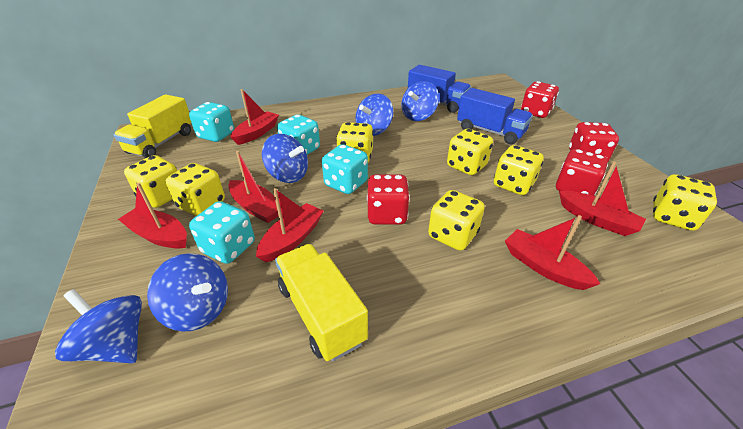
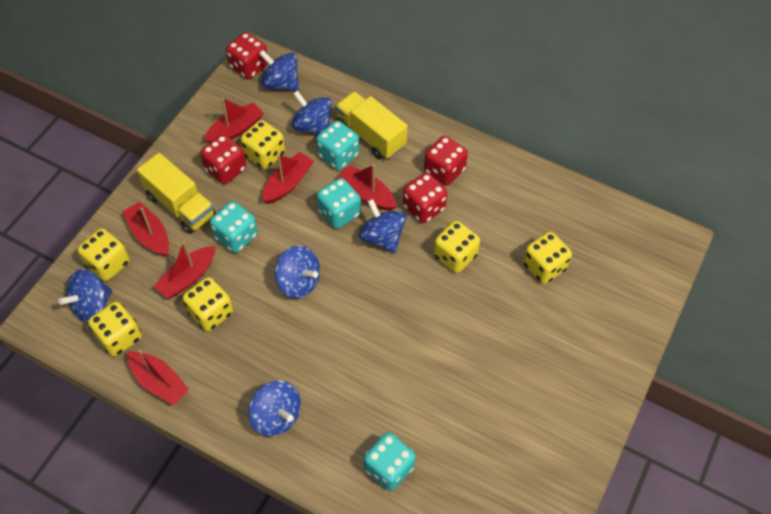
blue spinning top: 5 -> 6
blue truck: 2 -> 0
yellow dice: 7 -> 6

